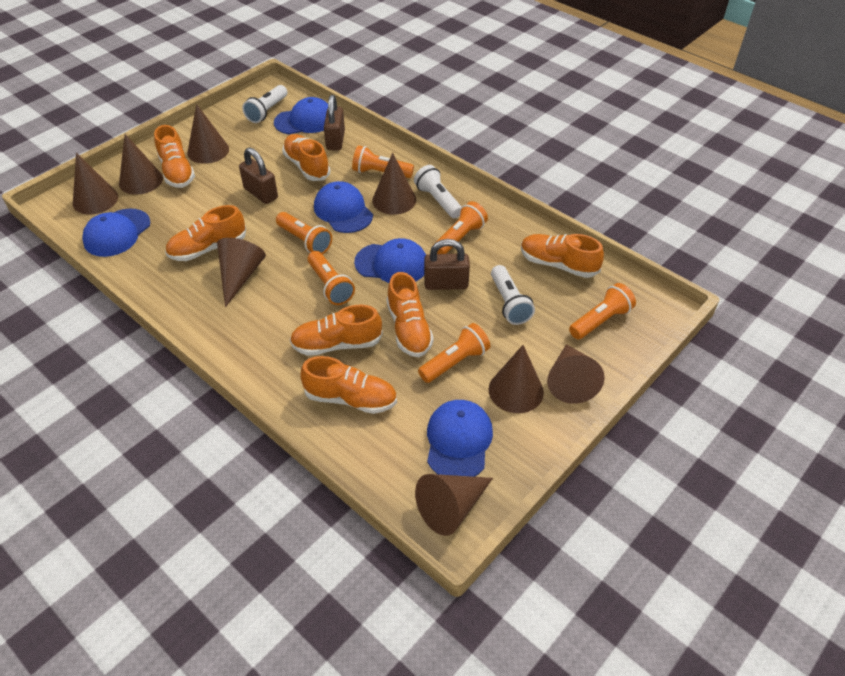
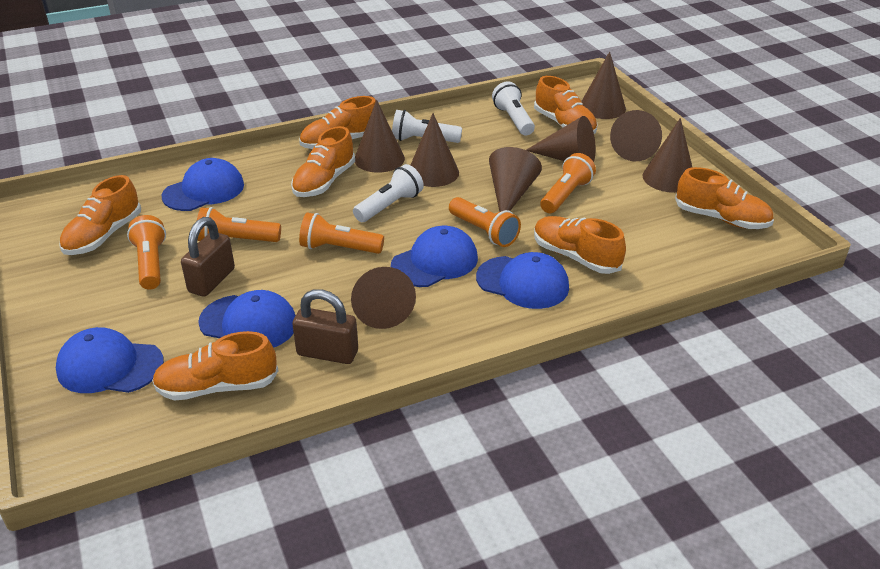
brown padlock: 3 -> 2
orange flashlight: 6 -> 5

